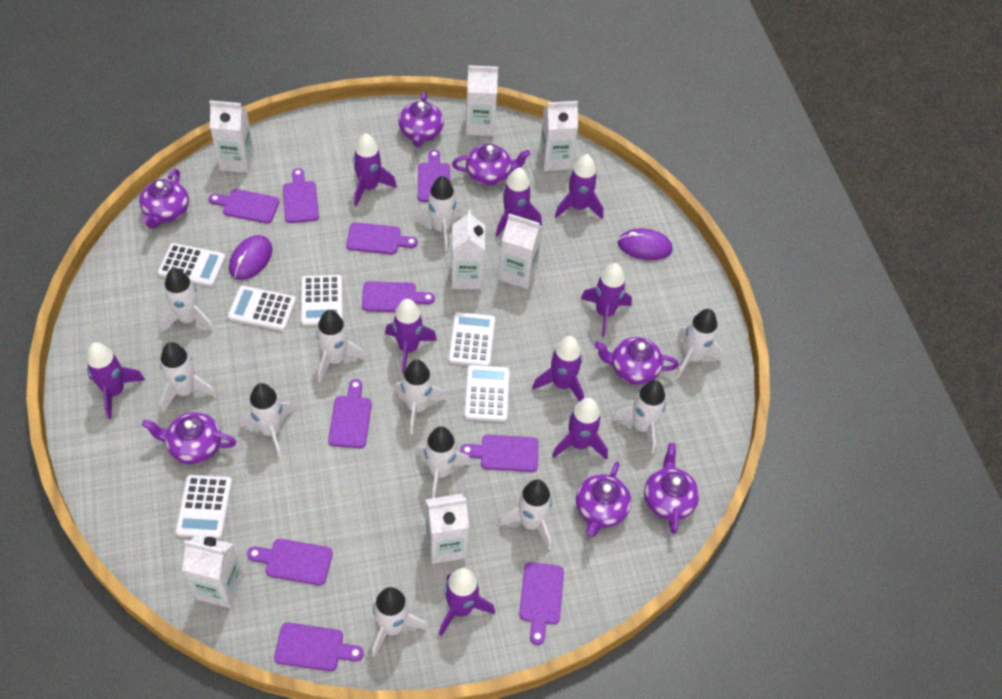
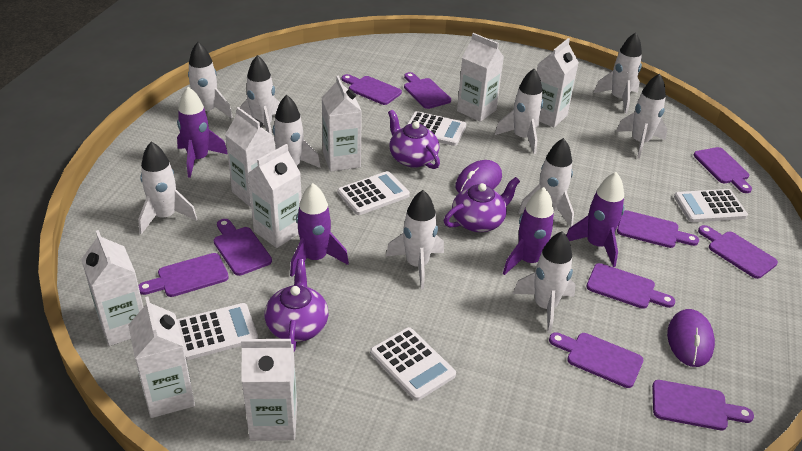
purple rocket: 9 -> 4
purple teapot: 7 -> 3
white calculator: 6 -> 5
white carton: 7 -> 8
white rocket: 11 -> 10

